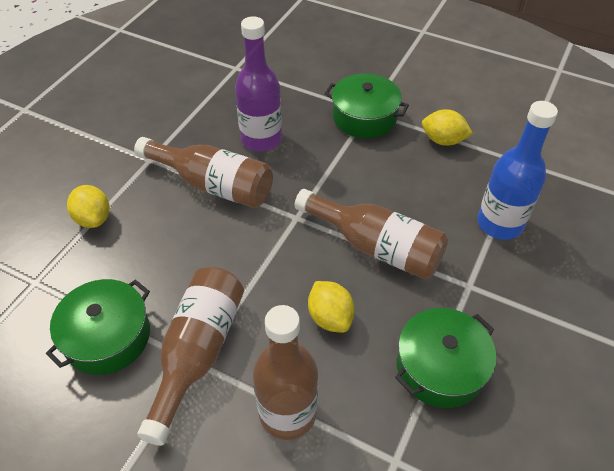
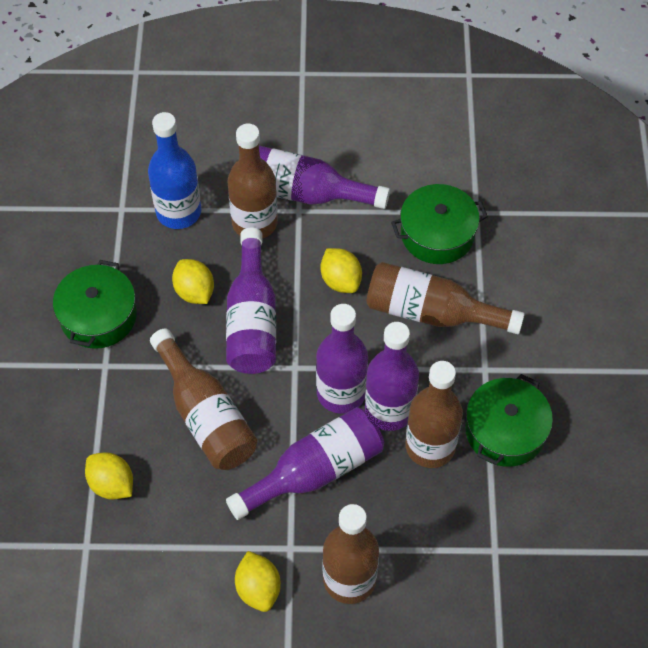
brown bottle: 4 -> 5
purple bottle: 1 -> 5
yellow lemon: 3 -> 4

